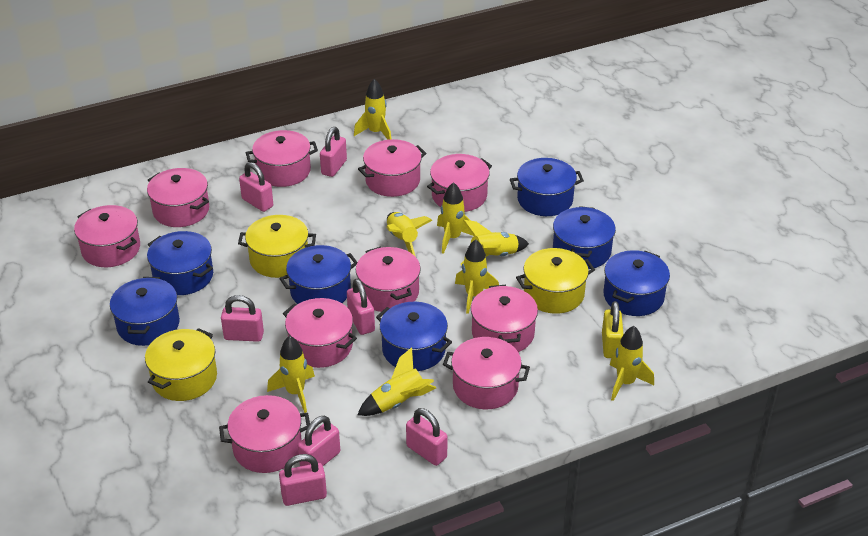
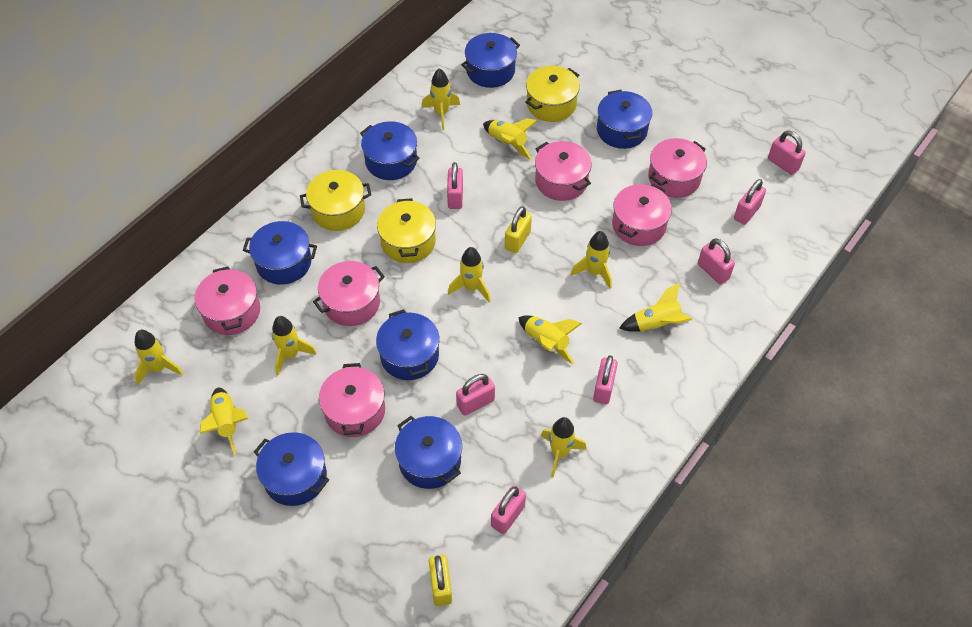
pink pot: 10 -> 6
yellow padlock: 1 -> 2
yellow rocket: 8 -> 10

